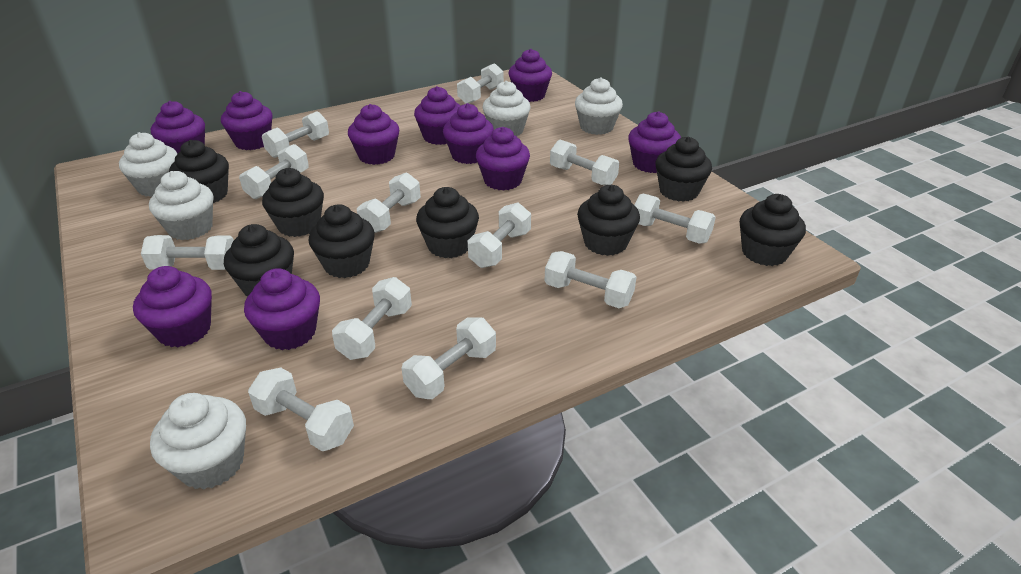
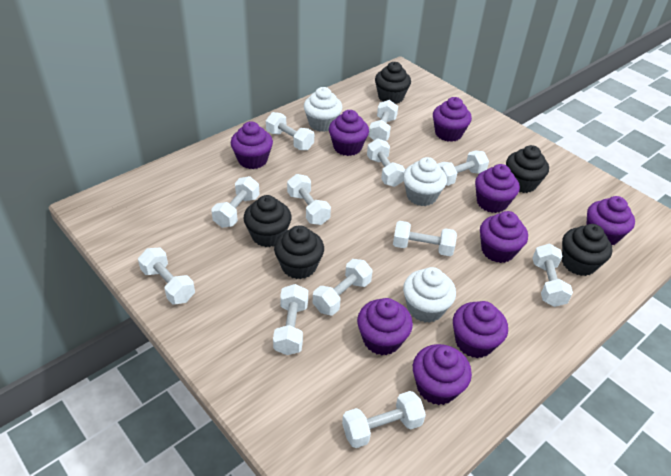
black cupcake: 8 -> 5
purple cupcake: 10 -> 9
white cupcake: 5 -> 3

